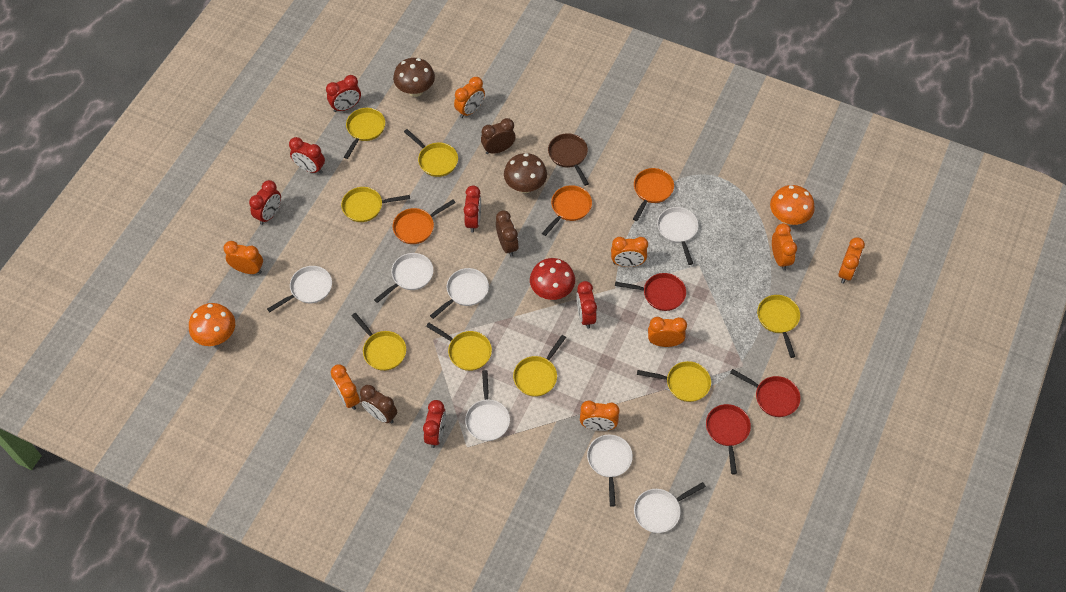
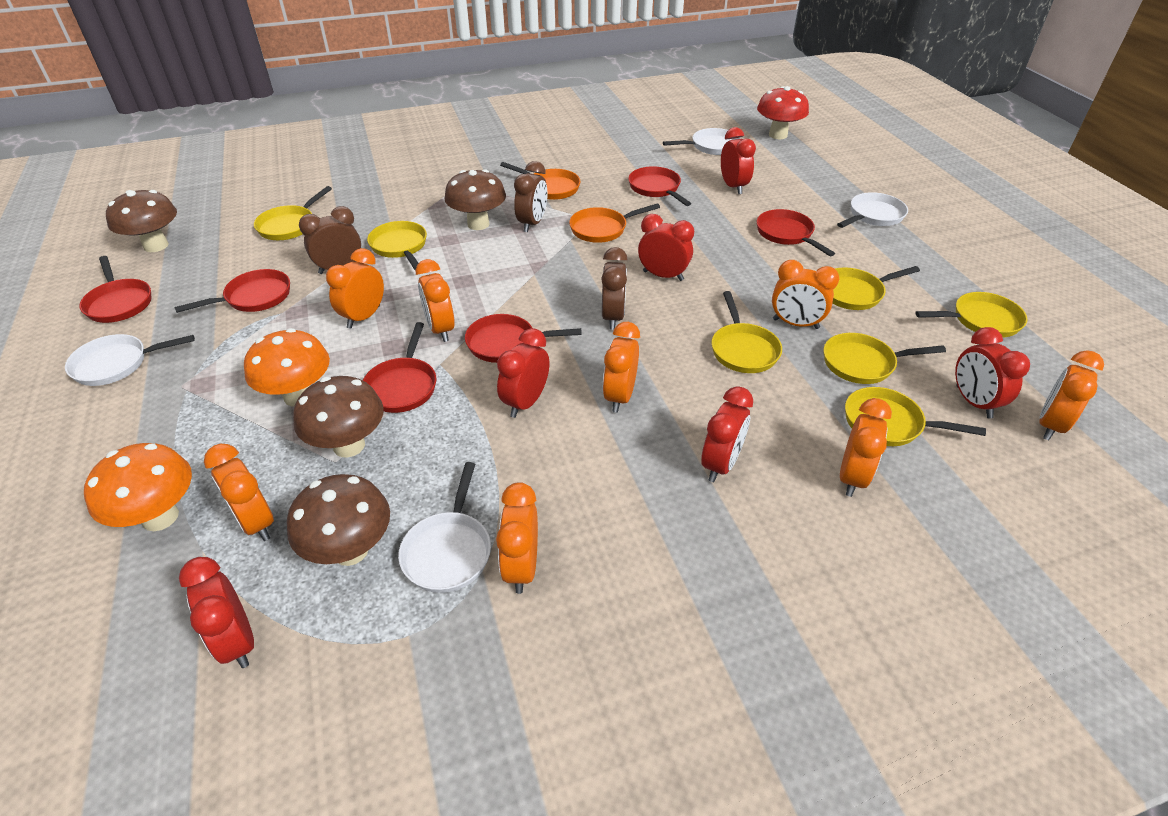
brown mushroom: 2 -> 4
brown pan: 1 -> 0
orange pan: 3 -> 2
red pan: 3 -> 6
white pan: 7 -> 4
yellow pan: 8 -> 7

